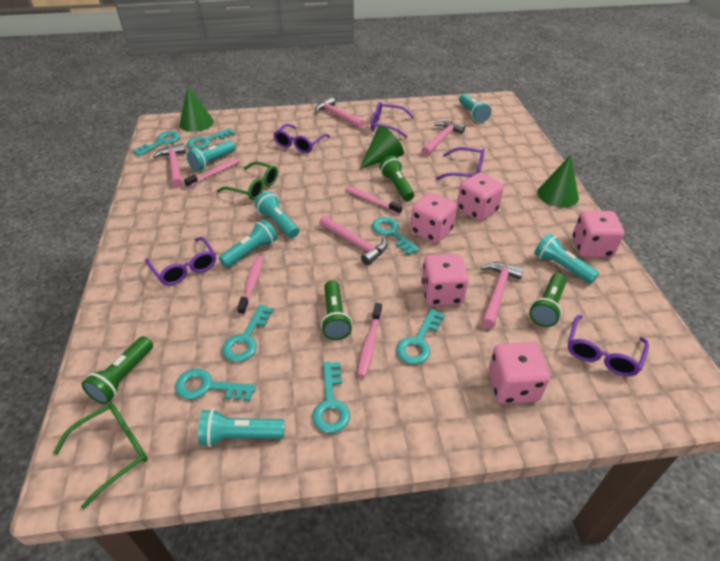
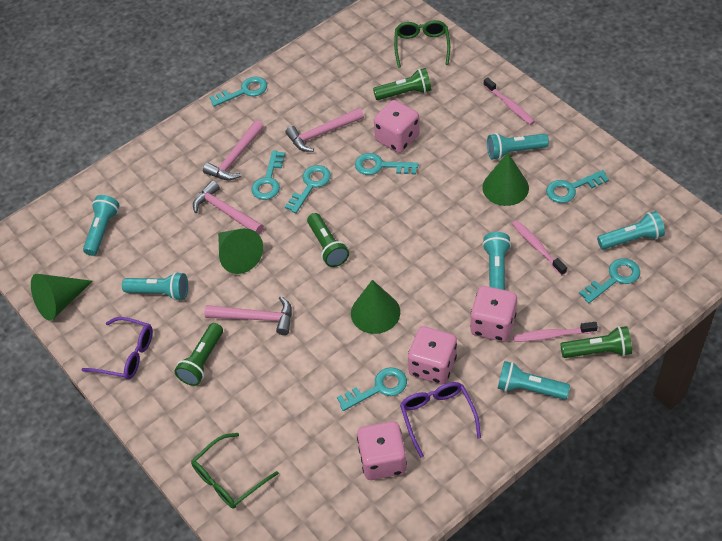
green cone: 3 -> 4
pink dice: 5 -> 4
pink hammer: 5 -> 4
pink toothbrush: 4 -> 3
purple glasses: 5 -> 2

